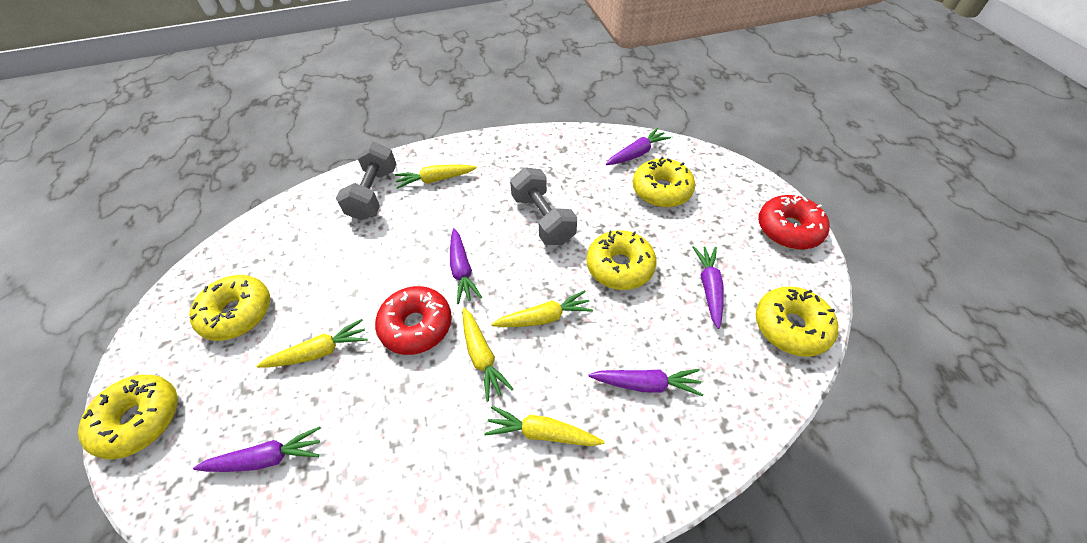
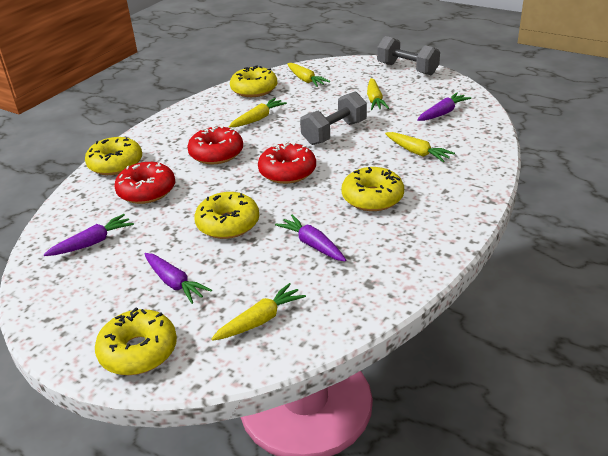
purple carrot: 5 -> 4
red donut: 2 -> 3

